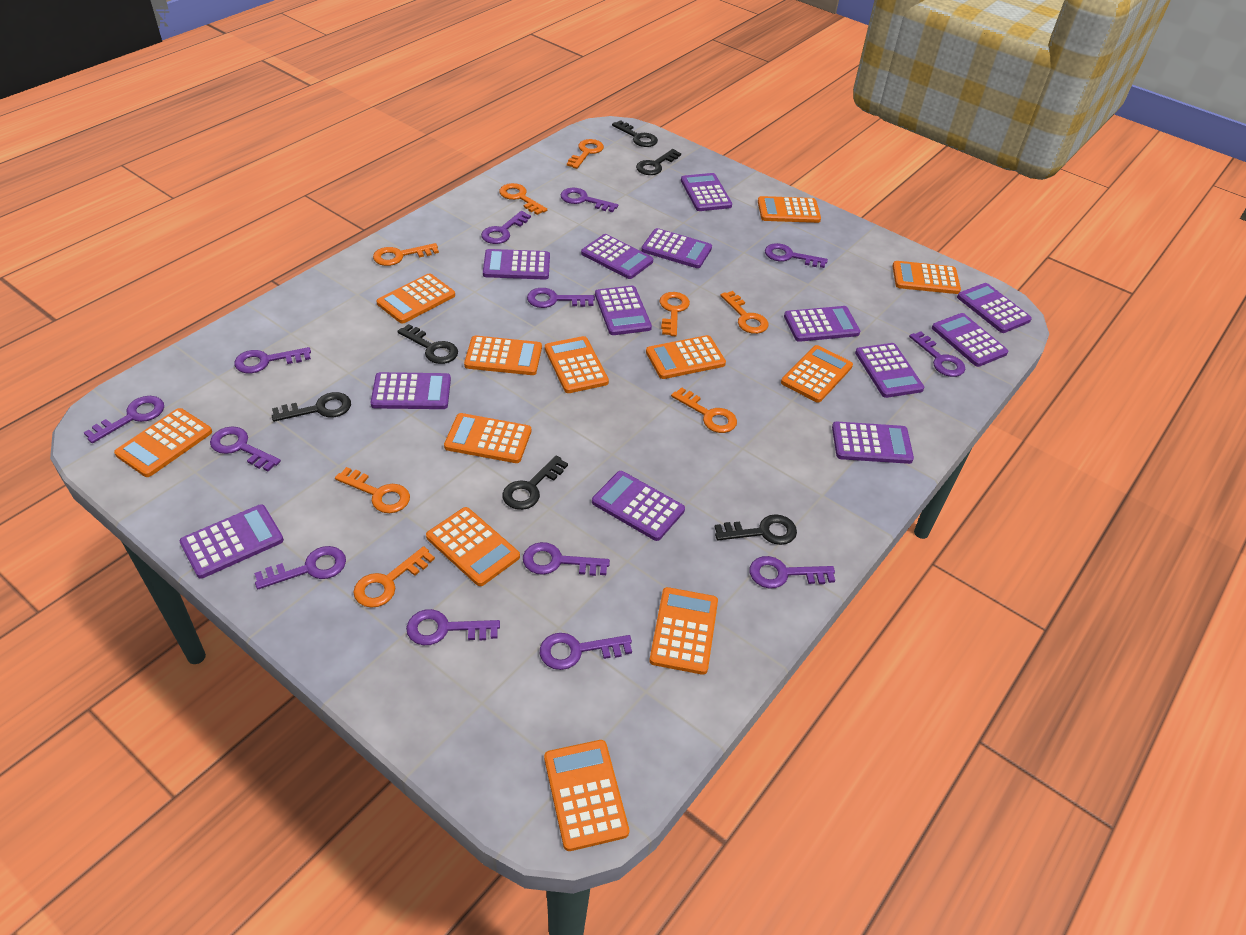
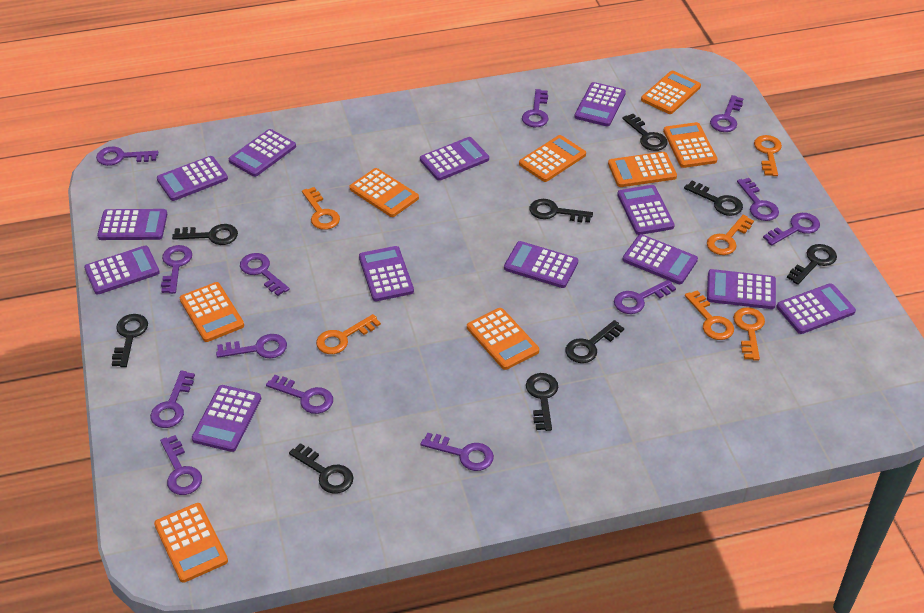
black key: 6 -> 9
orange calculator: 12 -> 8
orange key: 8 -> 6

